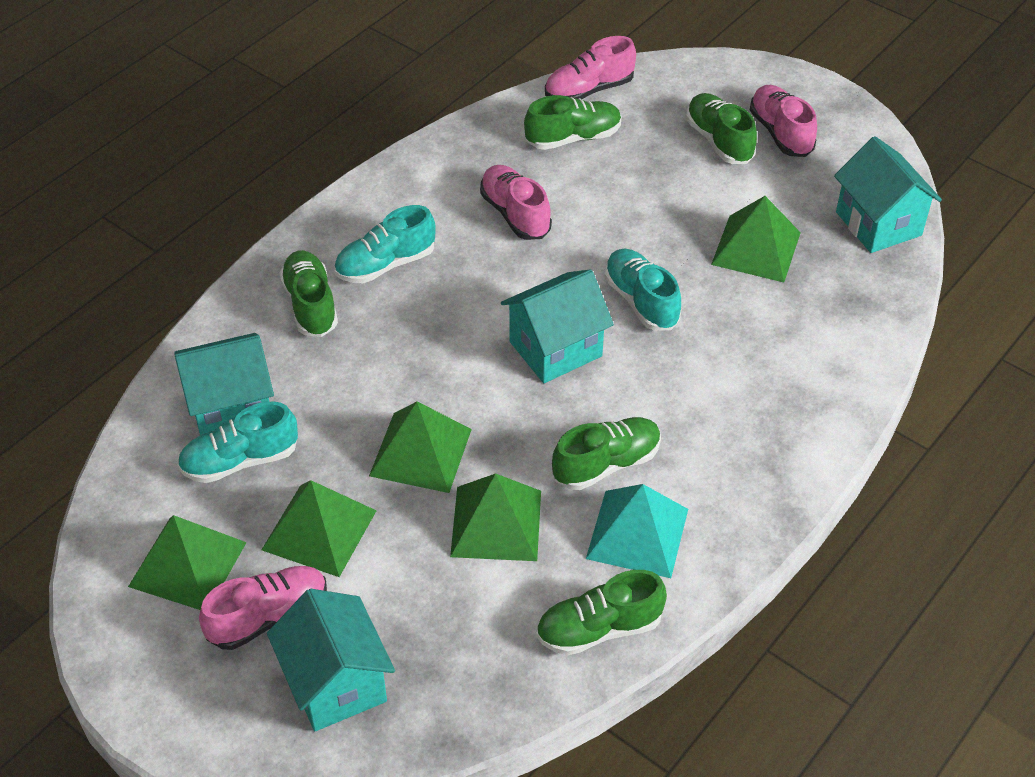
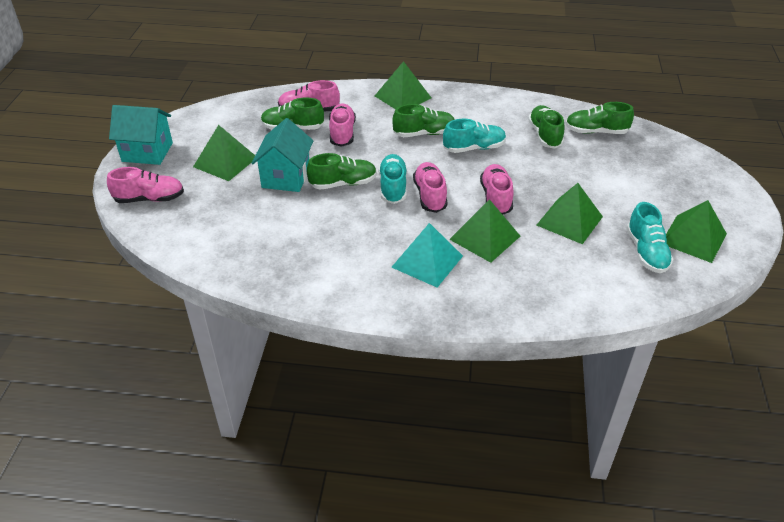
pink shoe: 4 -> 5
turquoise house: 4 -> 2

